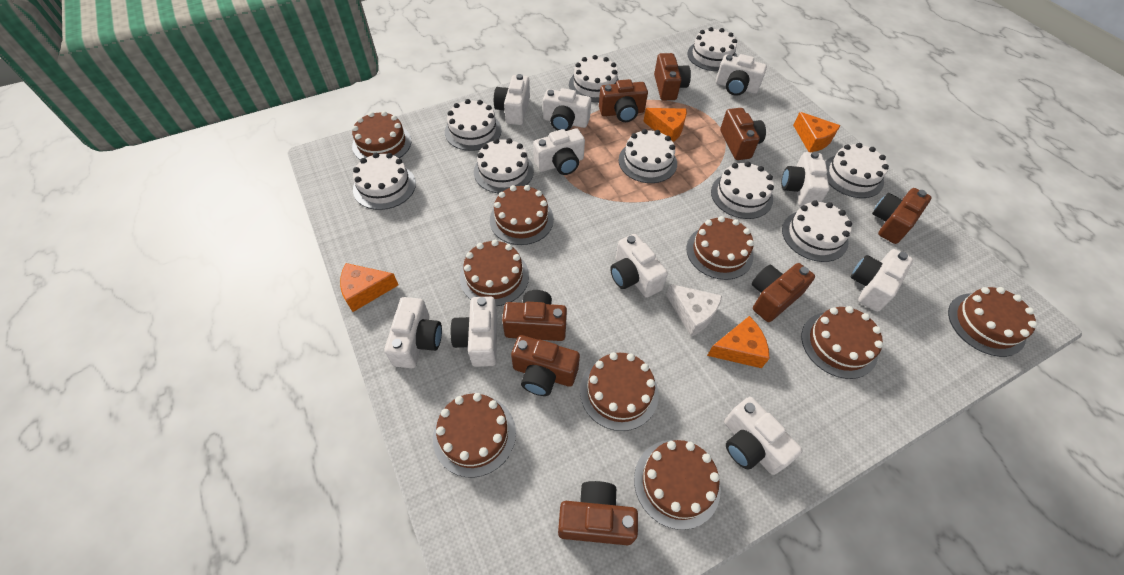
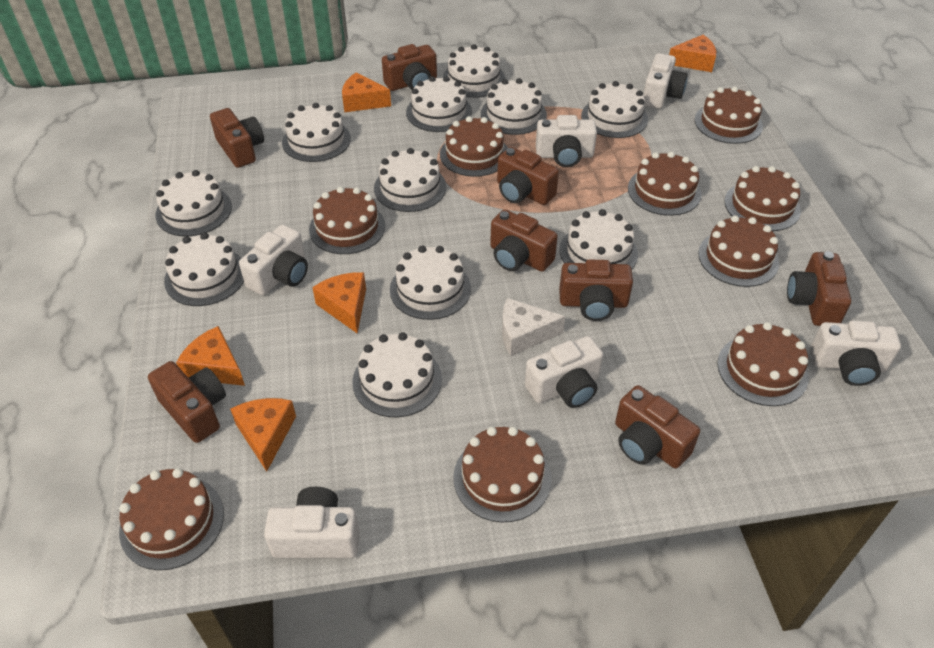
orange cheese: 4 -> 5
white cake: 9 -> 11
white camera: 10 -> 6

